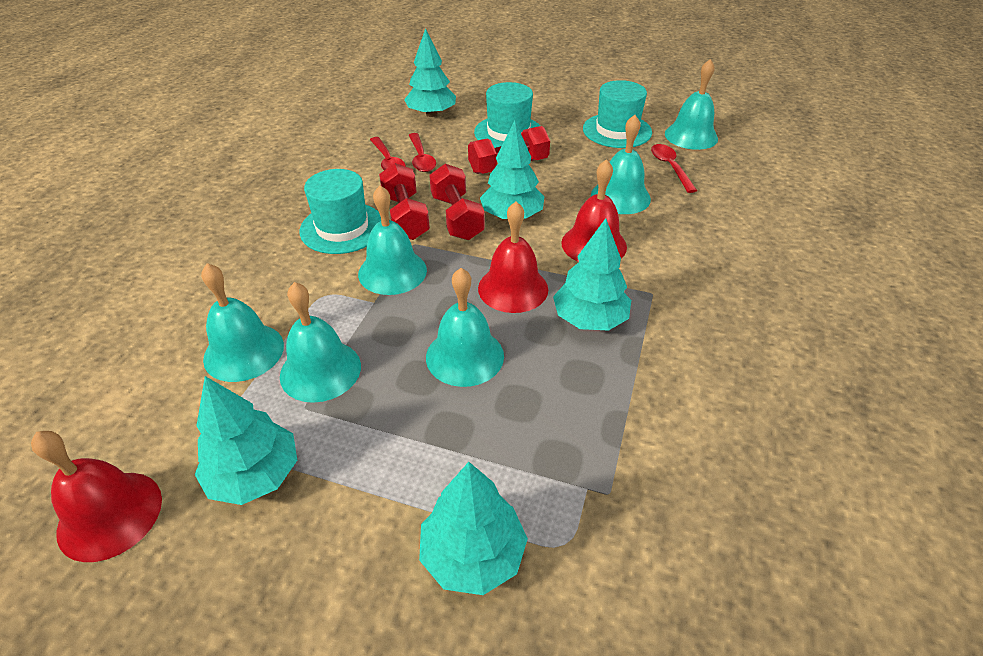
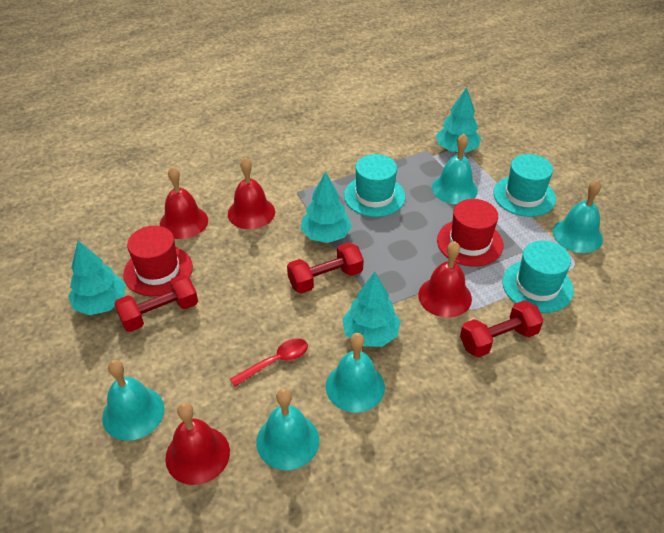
red bell: 3 -> 4
red hat: 0 -> 2
red spoon: 3 -> 1
turquoise bell: 6 -> 5
turquoise tree: 5 -> 4

